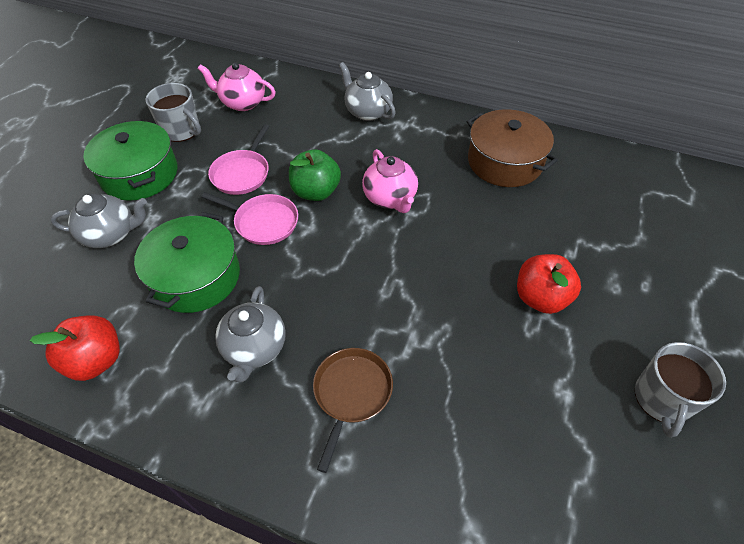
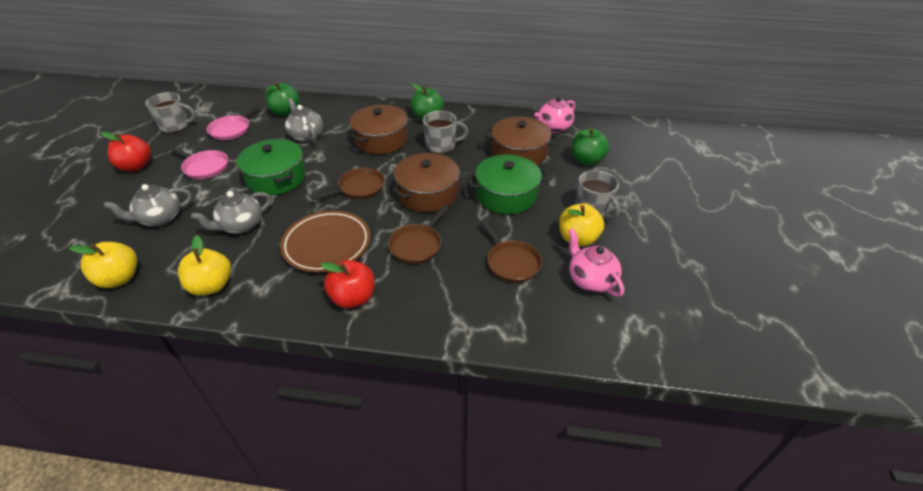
brown pan: 1 -> 3
brown plate: 0 -> 1
brown pot: 1 -> 3
green apple: 1 -> 3
grey mug: 2 -> 3
yellow apple: 0 -> 3

